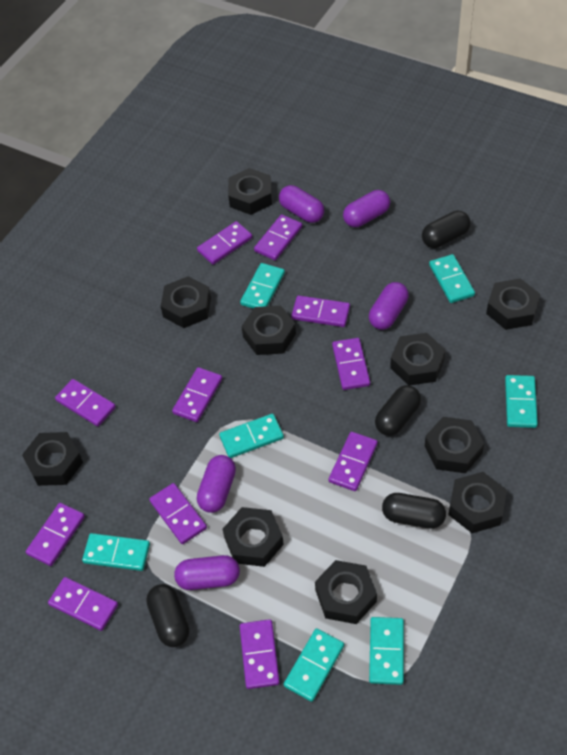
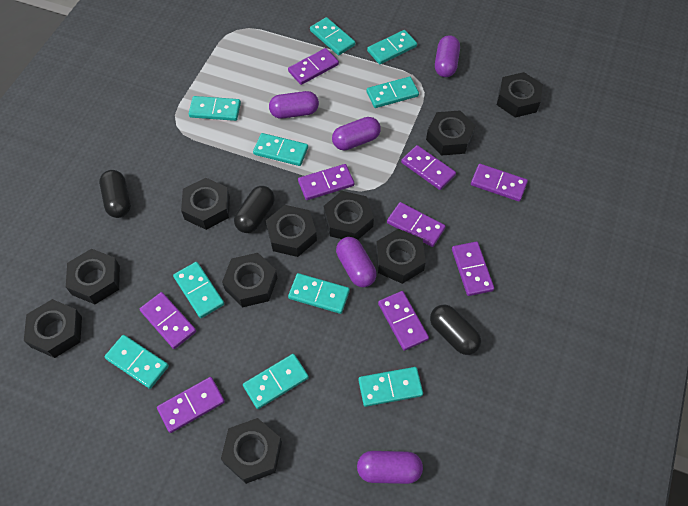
black capsule: 4 -> 3
purple domino: 11 -> 9
turquoise domino: 7 -> 10

